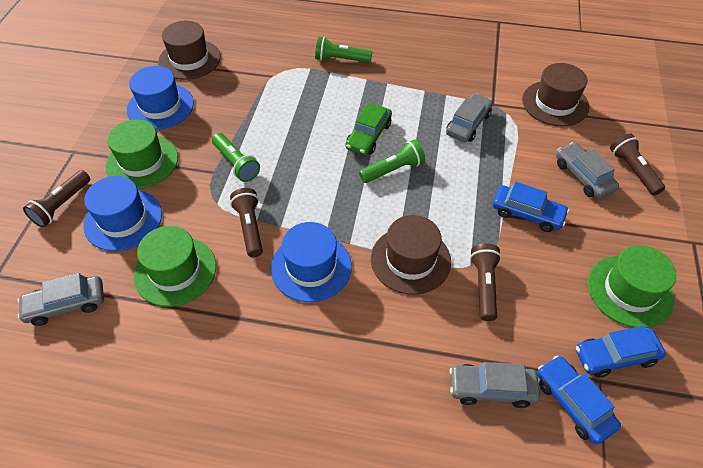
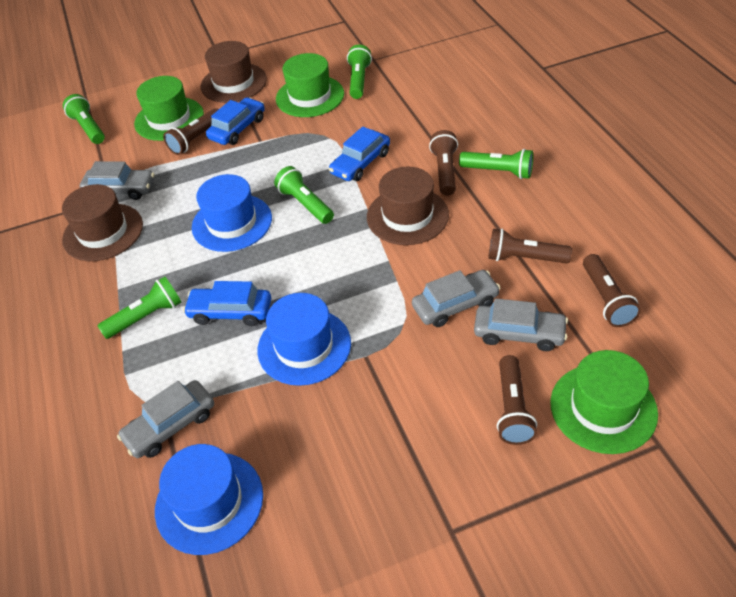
brown flashlight: 4 -> 5
green car: 1 -> 0
green flashlight: 3 -> 5

